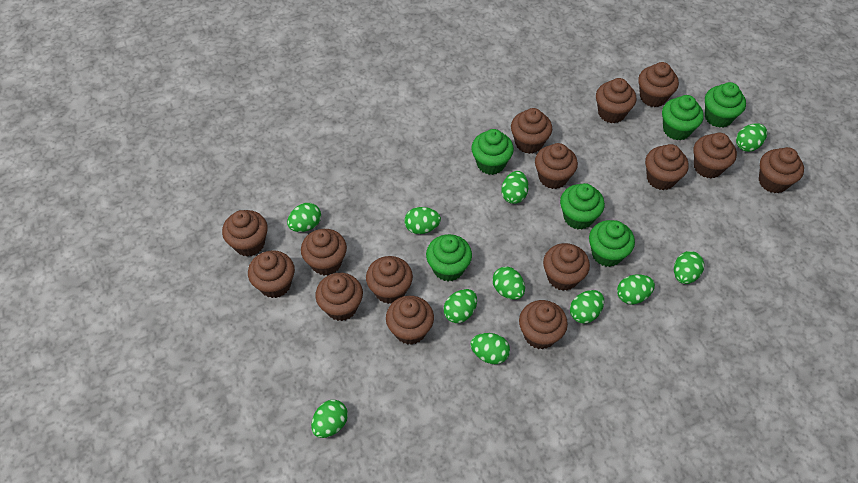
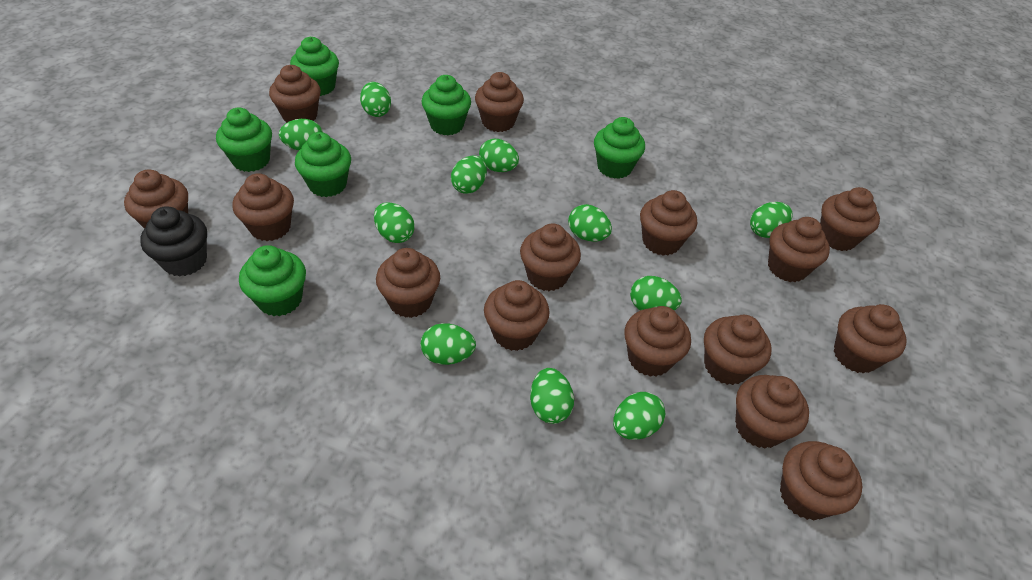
black cupcake: 0 -> 1

